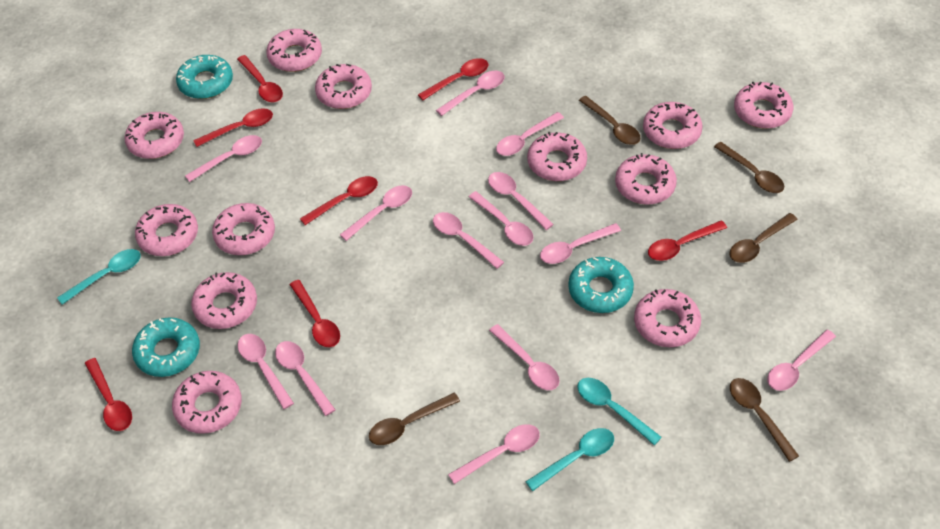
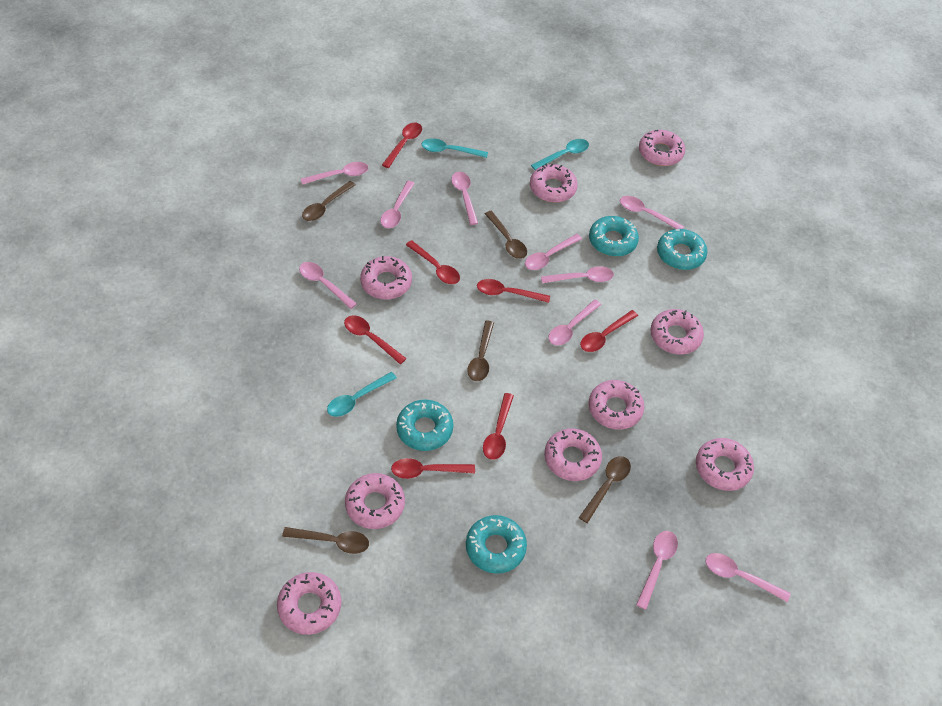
pink donut: 12 -> 9
pink spoon: 13 -> 10
turquoise donut: 3 -> 4

